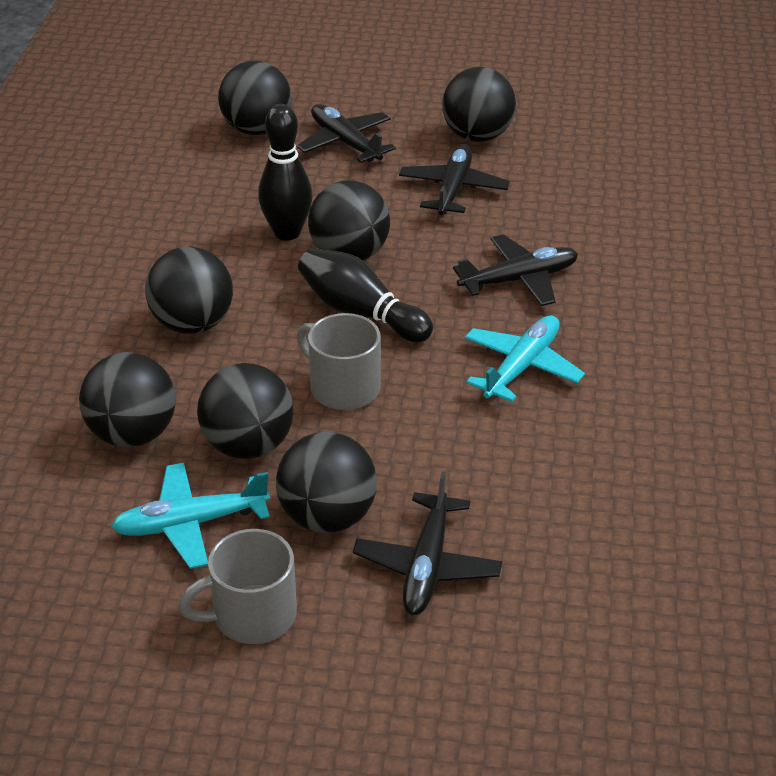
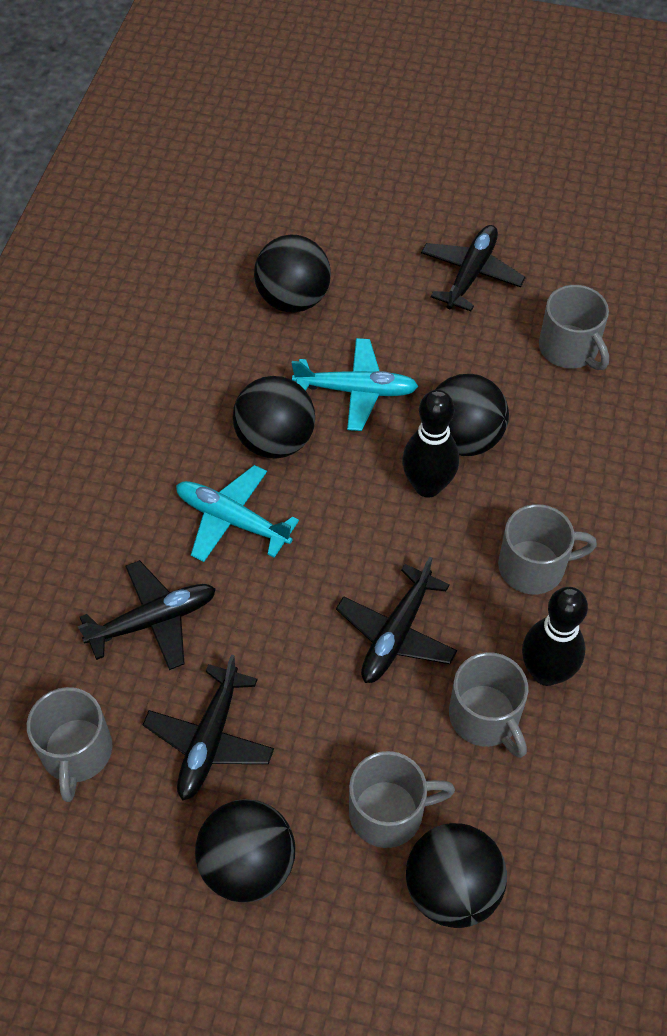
black ball: 7 -> 5
grey mug: 2 -> 5

